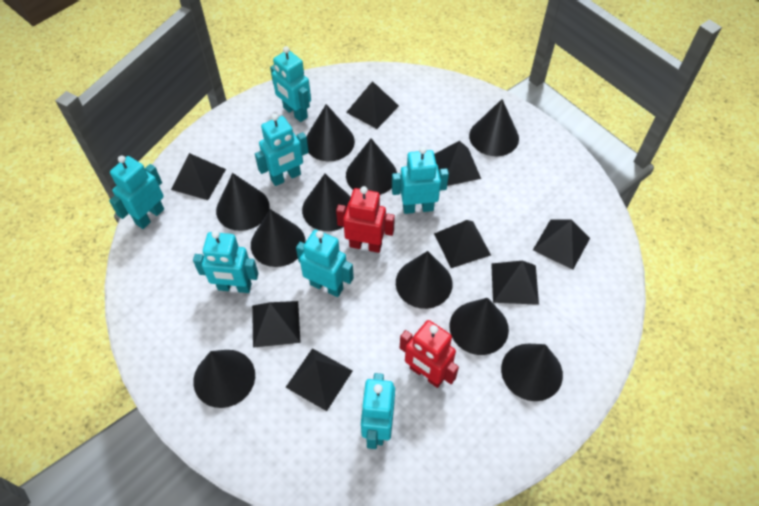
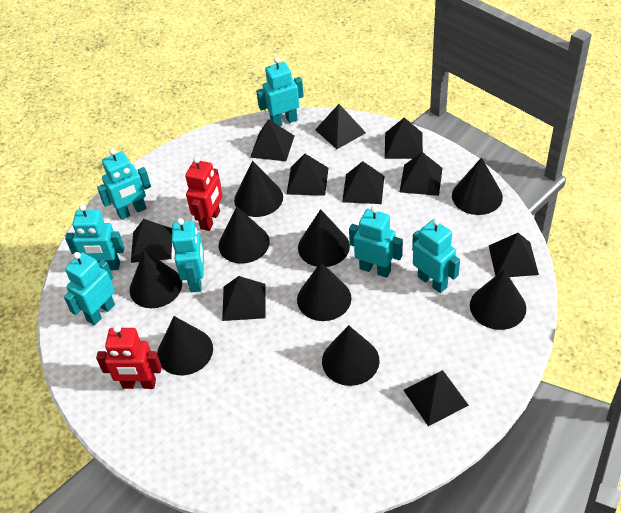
black cone: 10 -> 9
black pyramid: 8 -> 10

